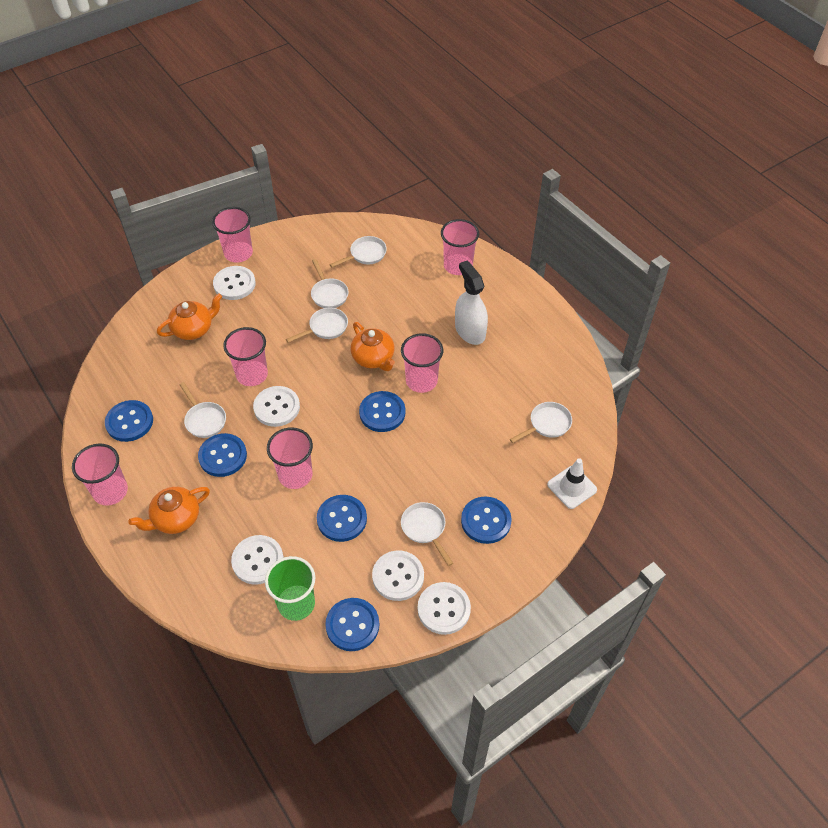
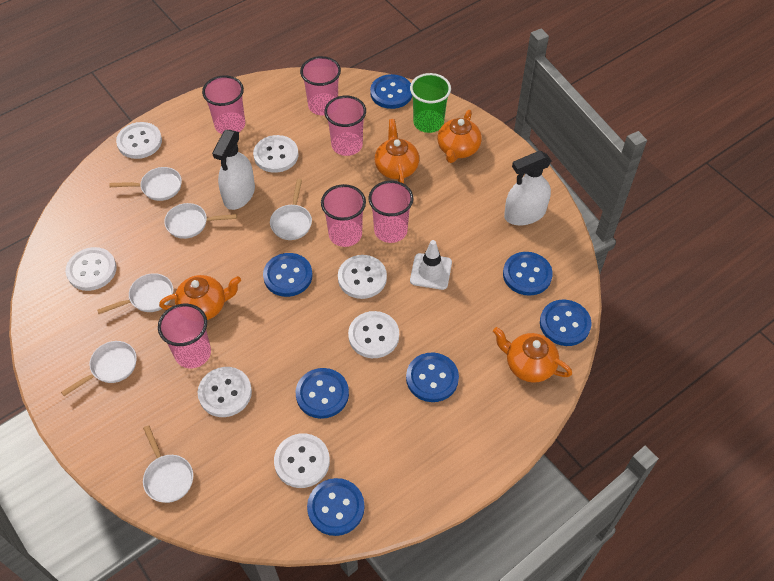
blue button: 6 -> 7
orange teapot: 3 -> 4
white button: 5 -> 7
white spray bottle: 1 -> 2

